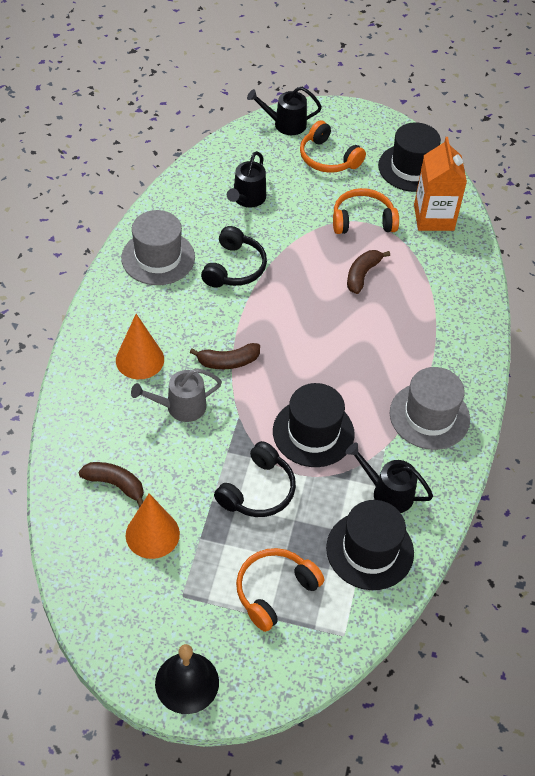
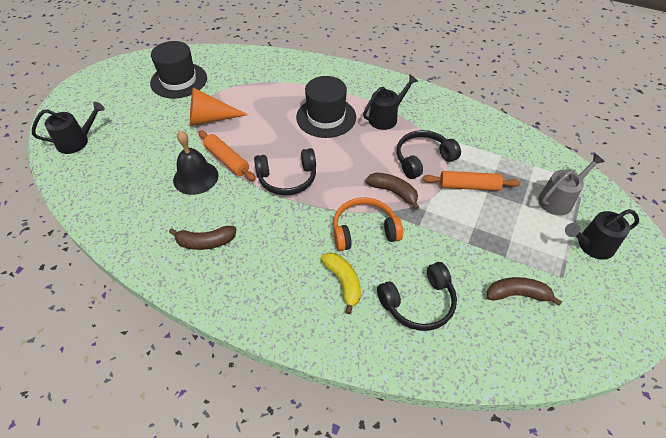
black hat: 3 -> 2
black headphones: 2 -> 3
grey hat: 2 -> 0
orange carton: 1 -> 0
orange cone: 2 -> 1
orange headphones: 3 -> 1
orange rolling pin: 0 -> 2
yellow banana: 0 -> 1

